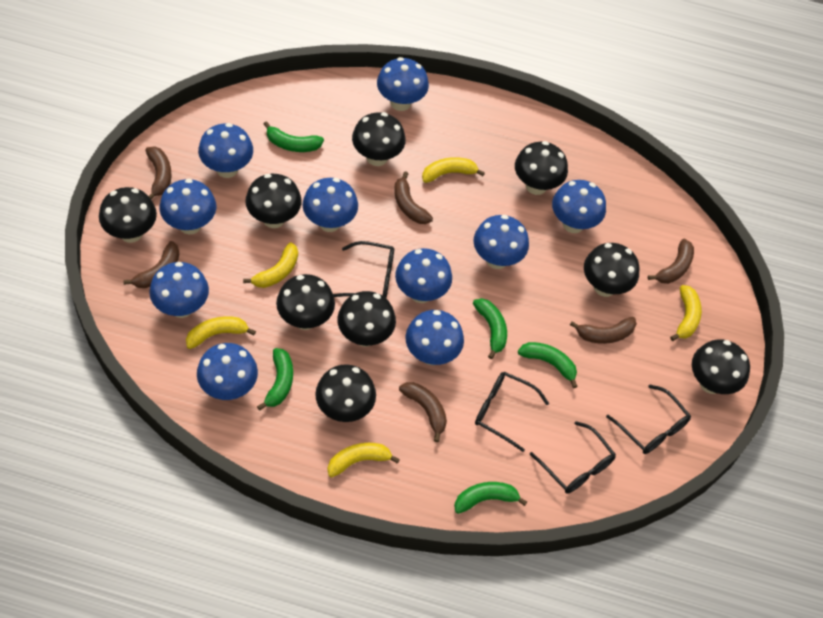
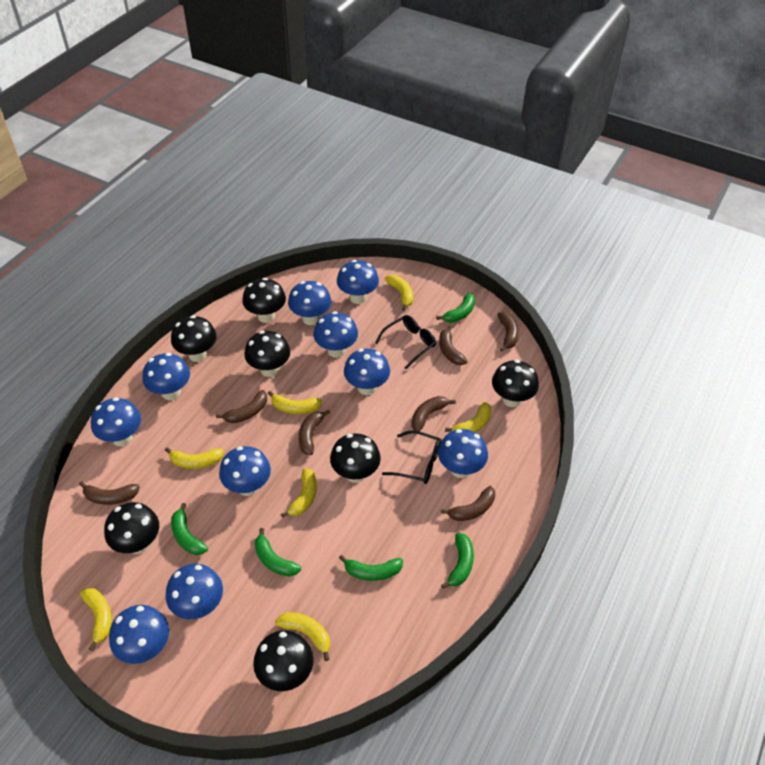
black glasses: 4 -> 2
black mushroom: 9 -> 7
brown banana: 6 -> 7
yellow banana: 5 -> 7

